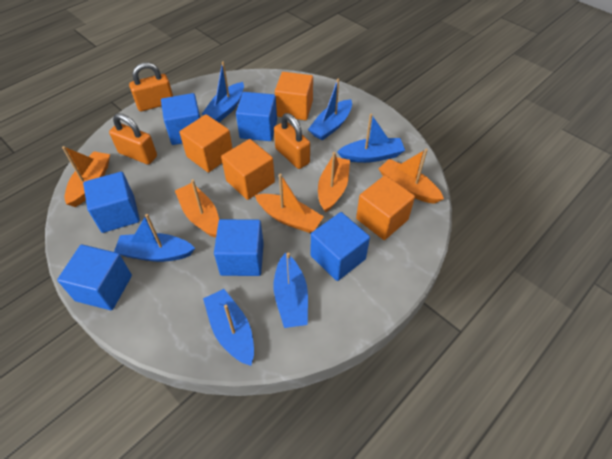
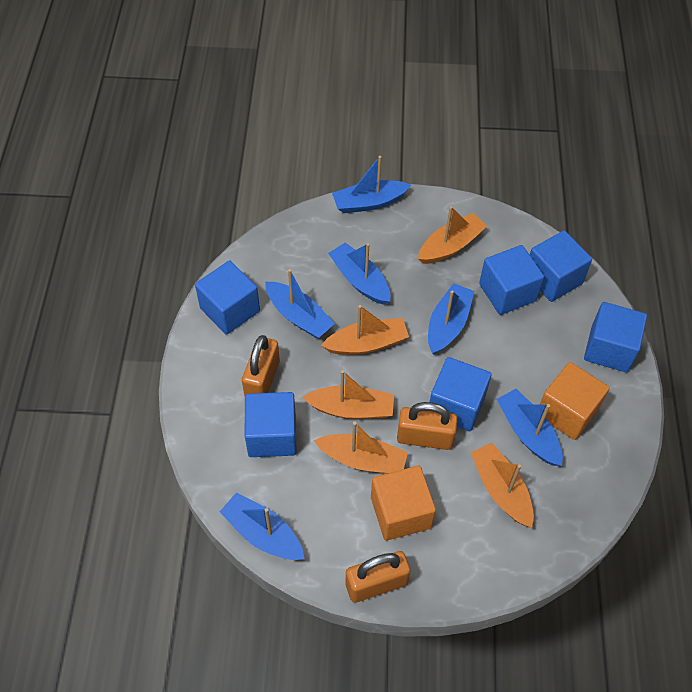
orange cube: 4 -> 2

